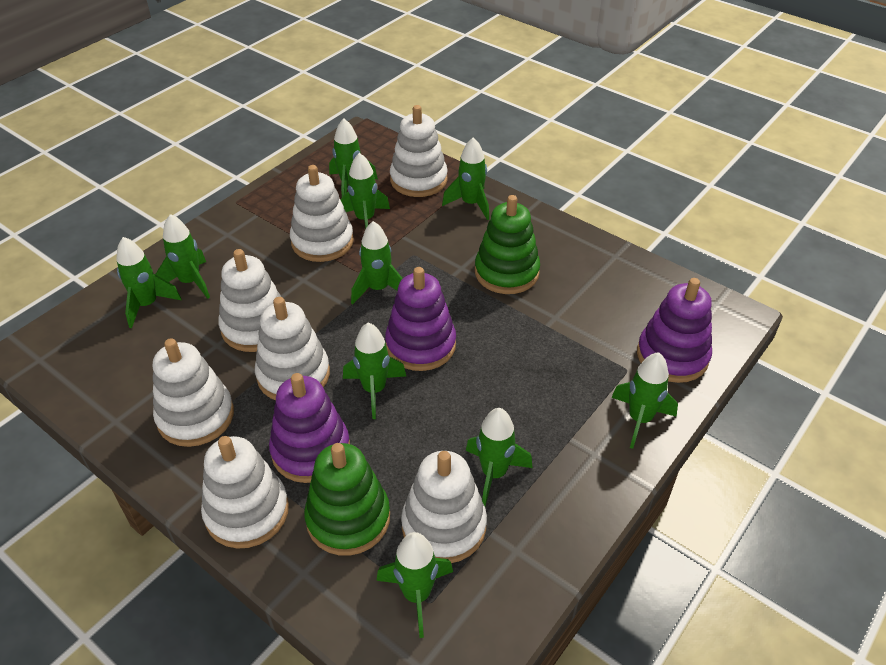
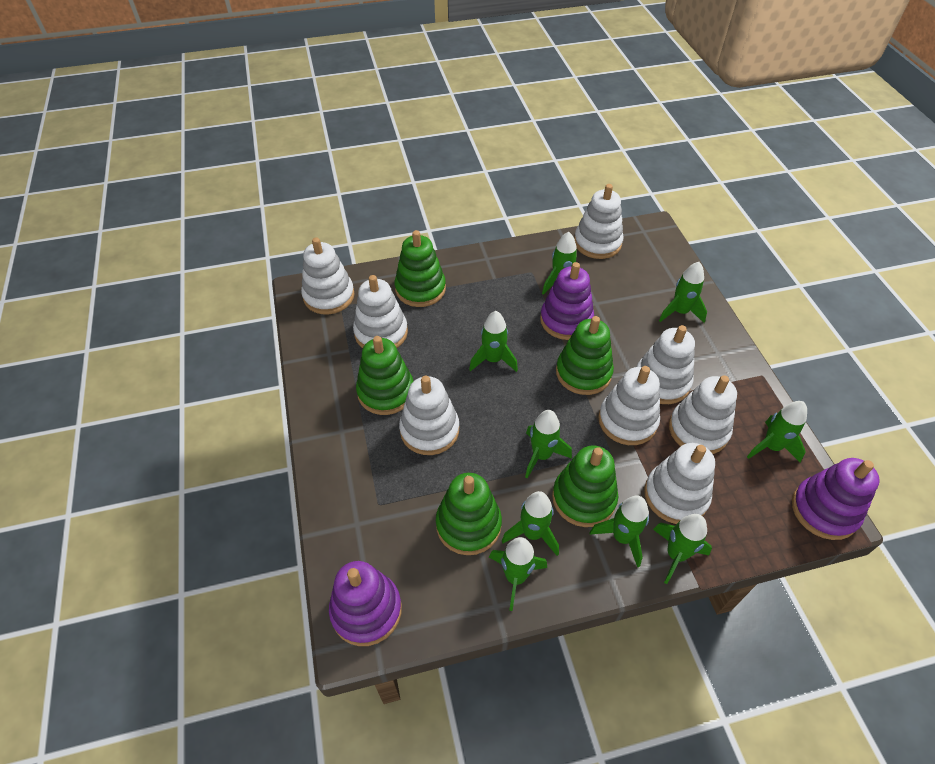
green rocket: 10 -> 9
green stacking toy: 2 -> 5
white stacking toy: 7 -> 8

